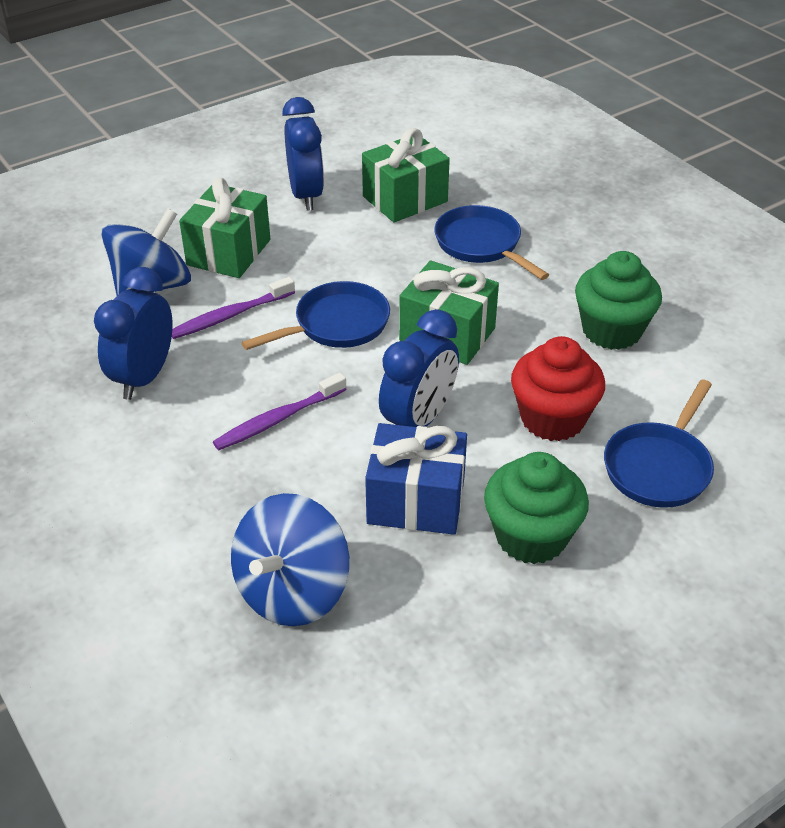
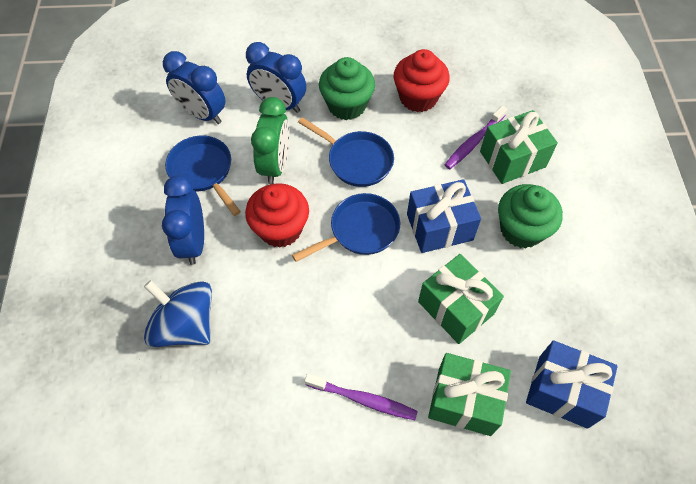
blue gift: 1 -> 2
blue spinning top: 2 -> 1
green clock: 0 -> 1
red cupcake: 1 -> 2

